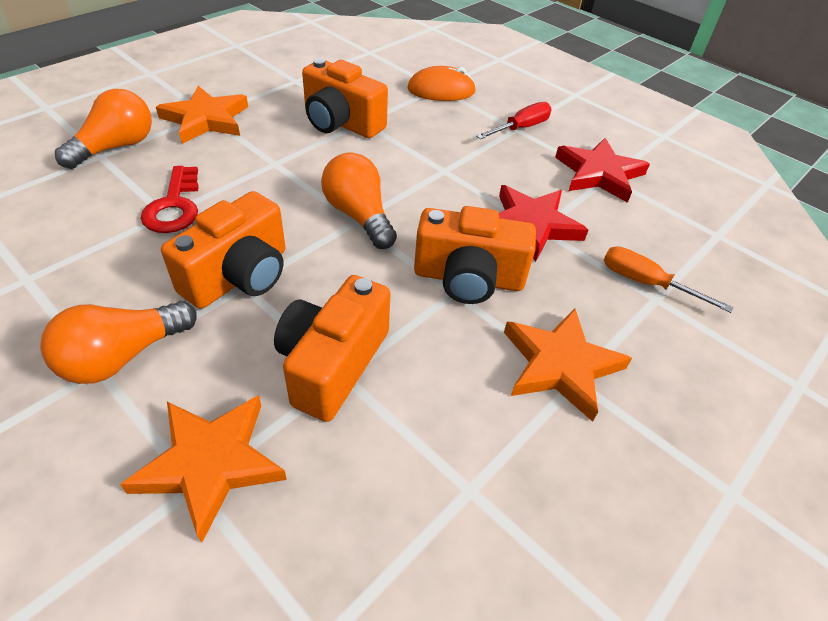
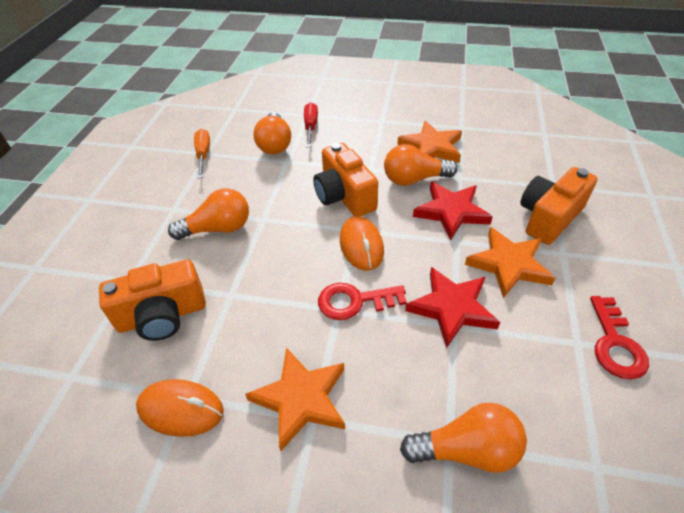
orange camera: 4 -> 3
orange light bulb: 3 -> 4
orange mouse: 1 -> 2
red key: 1 -> 2

